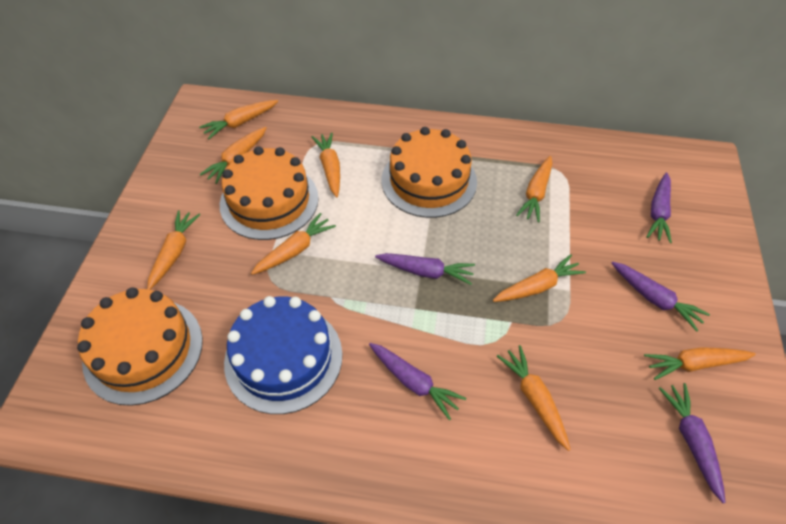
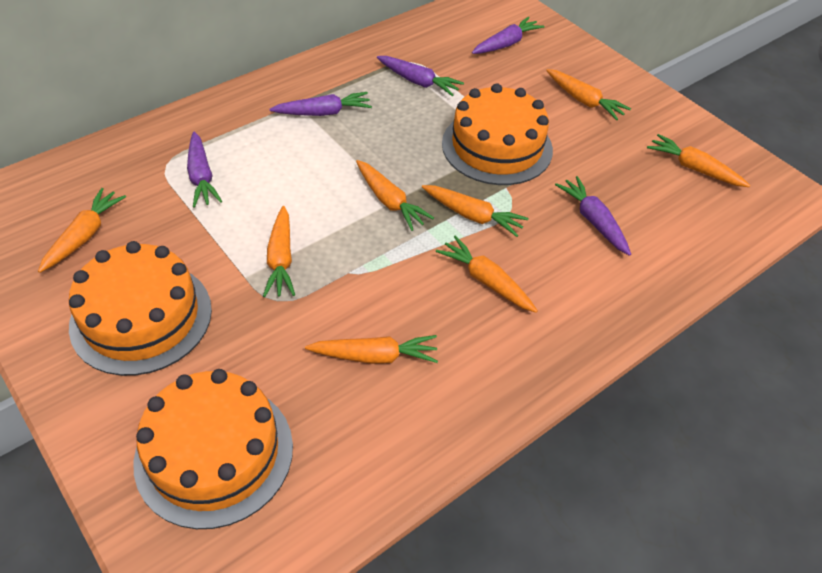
blue cake: 1 -> 0
orange carrot: 9 -> 8

